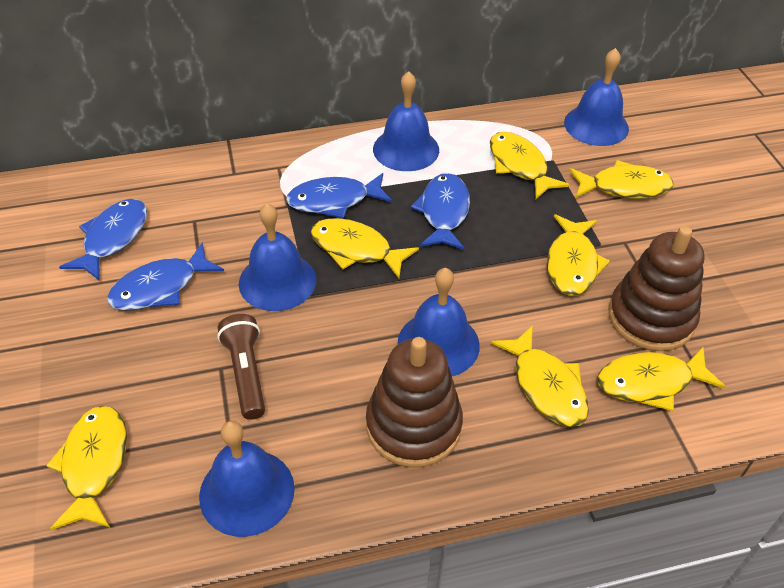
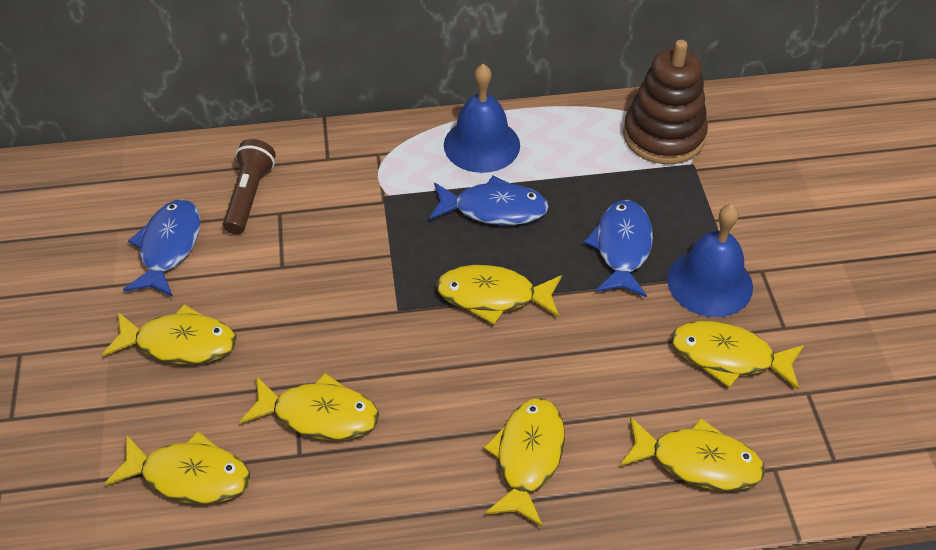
blue bell: 5 -> 2
blue fish: 4 -> 3
brown stacking toy: 2 -> 1

